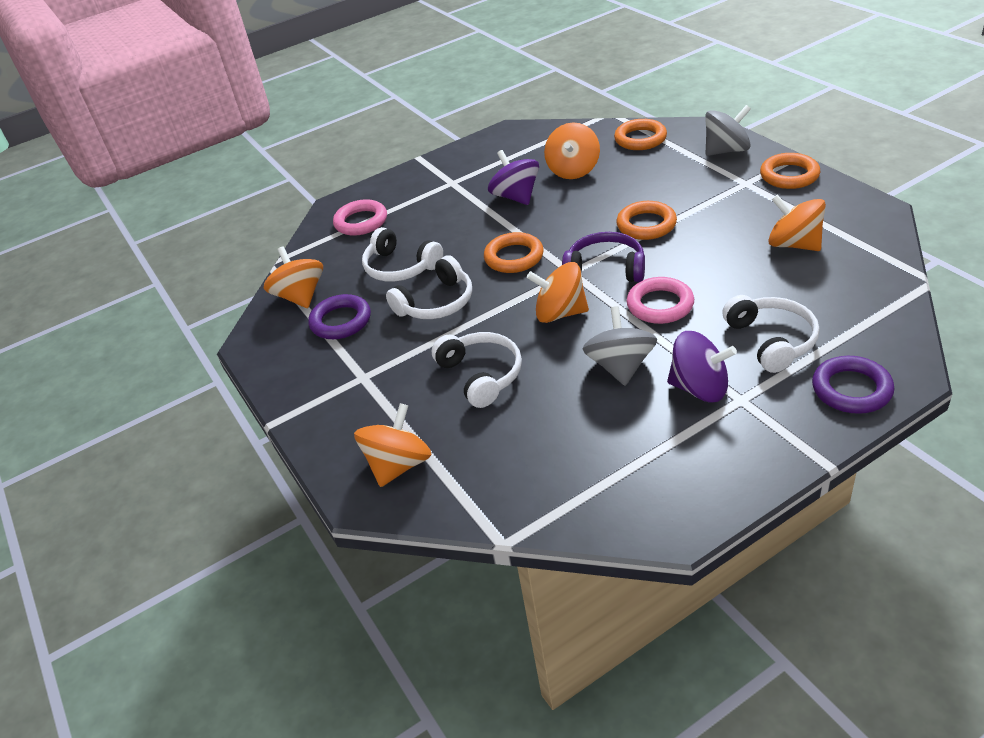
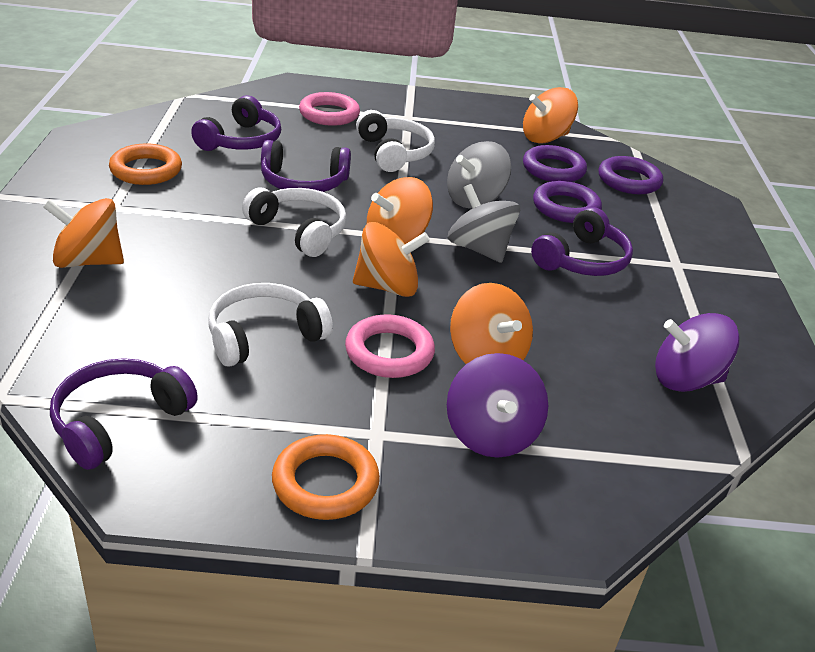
orange ring: 4 -> 2
purple headphones: 1 -> 4
purple ring: 2 -> 3
white headphones: 4 -> 3

